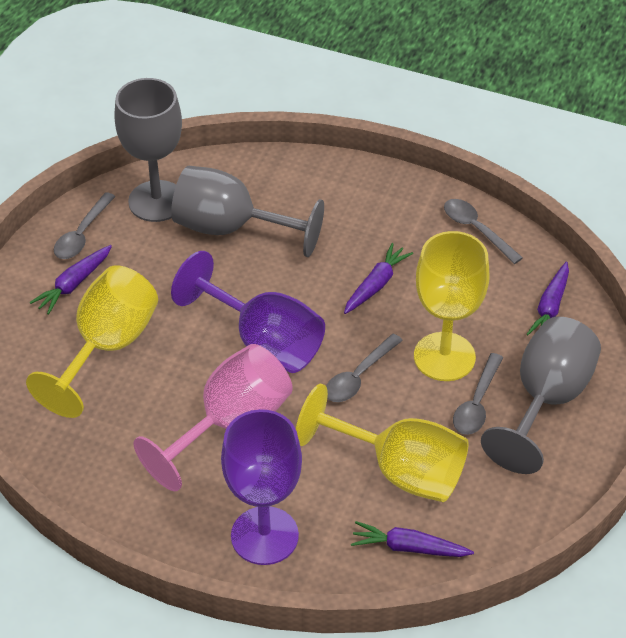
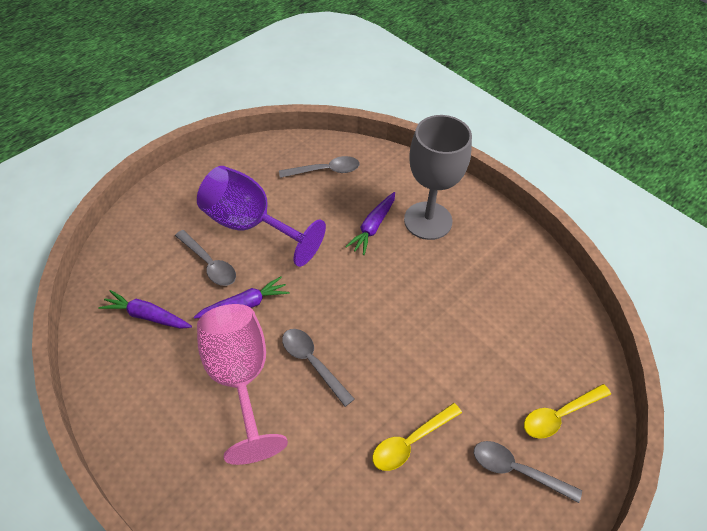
grey goblet: 3 -> 1
purple carrot: 4 -> 3
purple goblet: 2 -> 1
yellow goblet: 3 -> 0
yellow spoon: 0 -> 2

